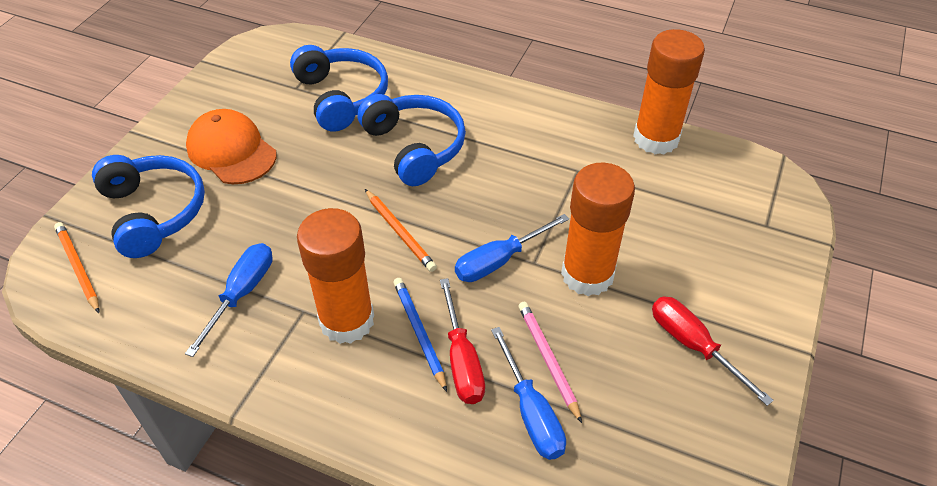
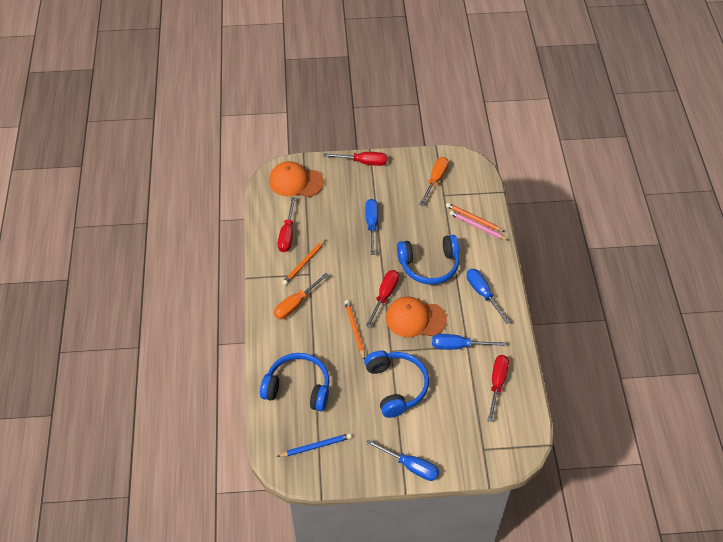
blue screwdriver: 3 -> 4
orange cap: 1 -> 2
orange glue stick: 3 -> 0
orange pencil: 2 -> 3
orange screwdriver: 0 -> 2
red screwdriver: 2 -> 4

